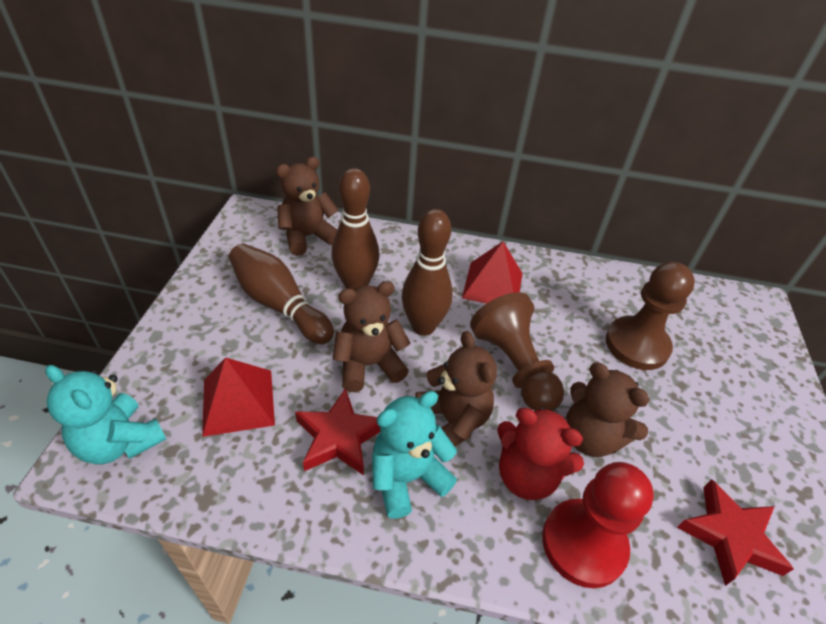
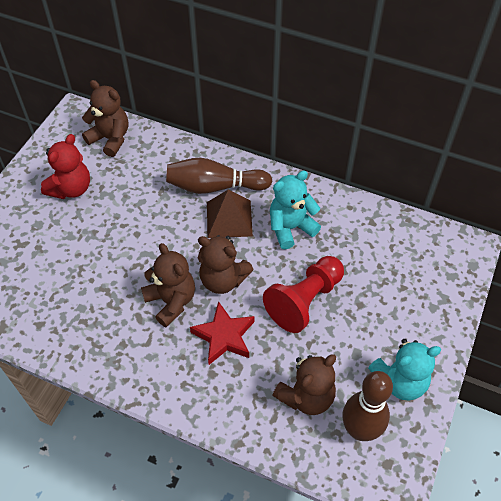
brown bowling pin: 3 -> 2
brown pawn: 2 -> 0
brown pyramid: 0 -> 1
red pyramid: 2 -> 0
red star: 2 -> 1

